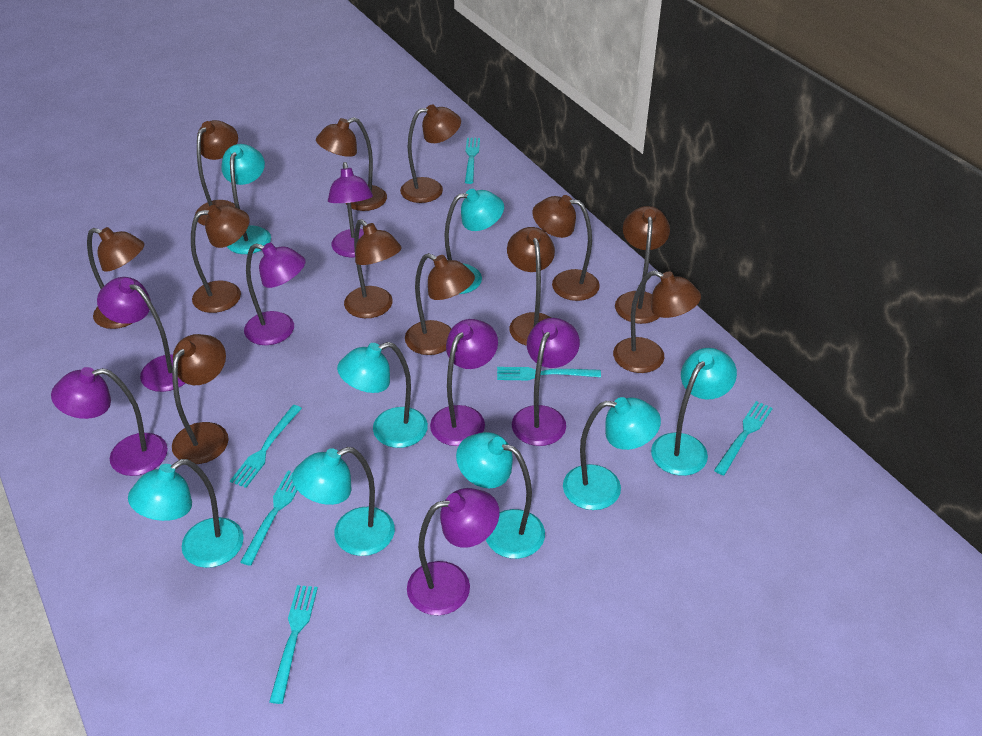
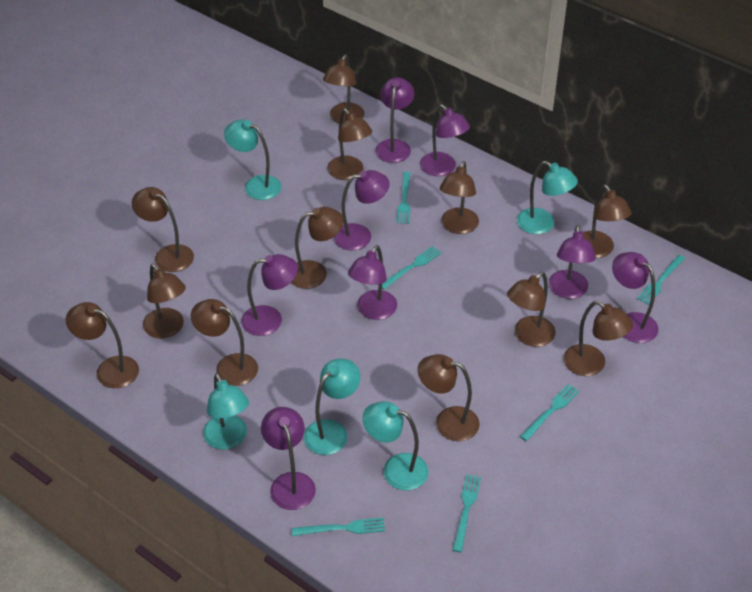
purple lamp: 7 -> 8
turquoise lamp: 8 -> 5

